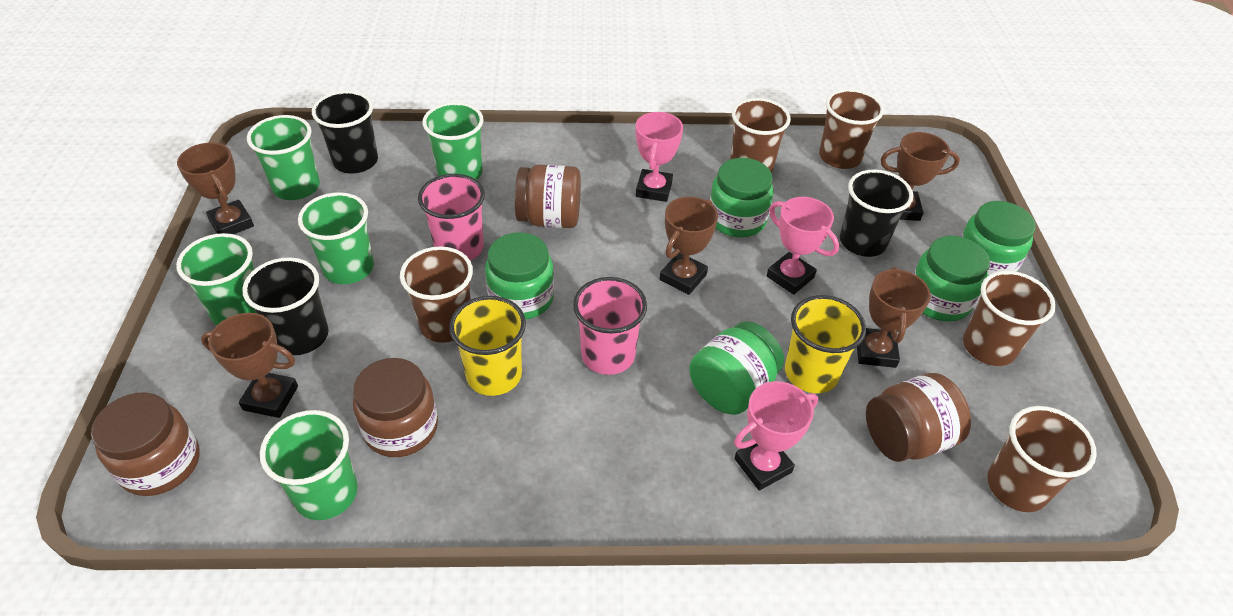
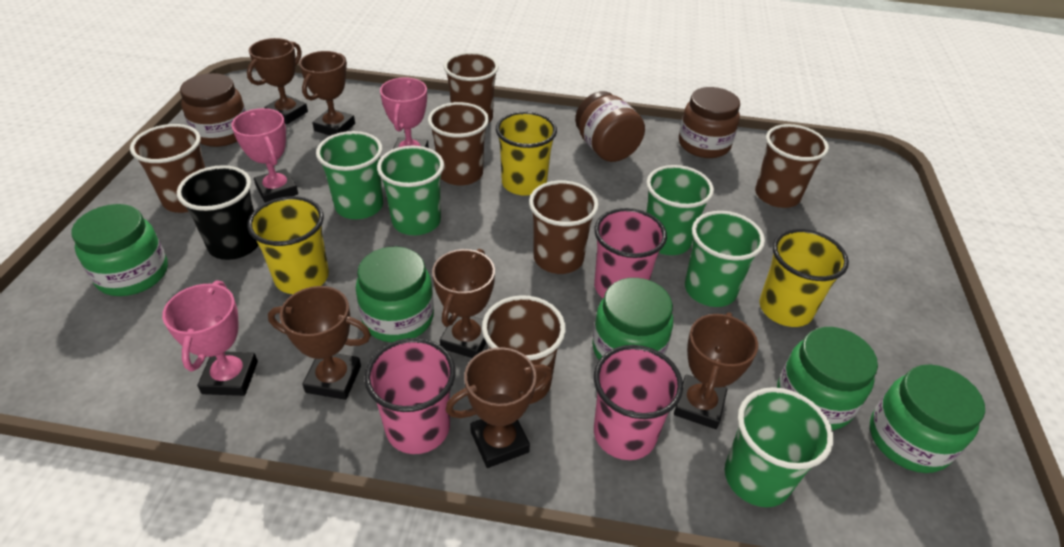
black cup: 3 -> 1
brown cup: 5 -> 6
brown jar: 4 -> 3
brown trophy: 5 -> 6
pink cup: 2 -> 3
yellow cup: 2 -> 3

